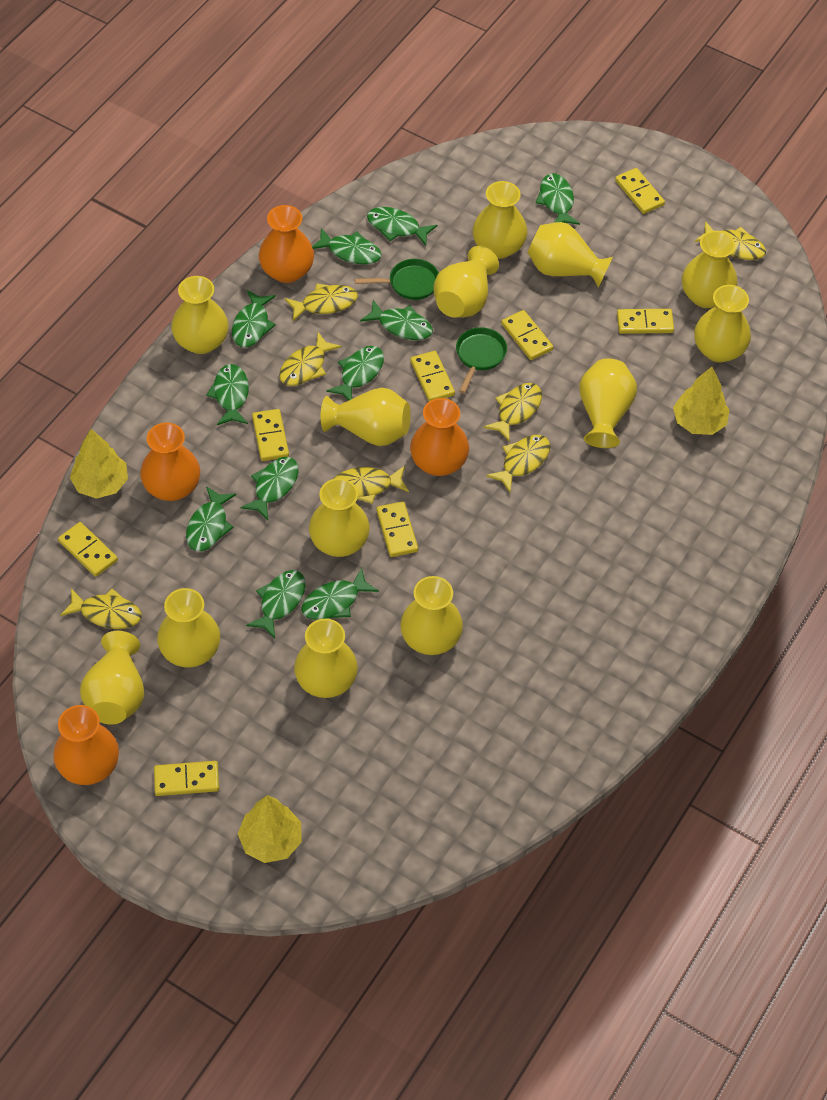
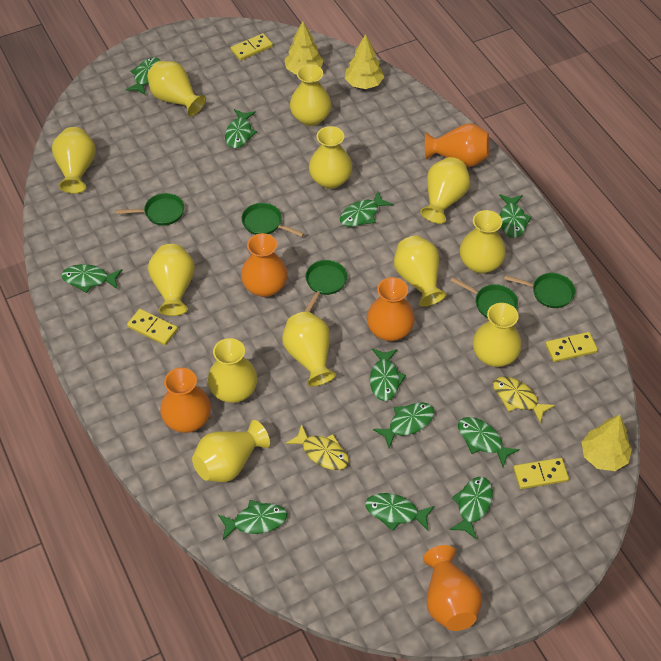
green pan: 2 -> 5
orange vase: 4 -> 5
yellow domino: 8 -> 4
yellow fish: 7 -> 2
yellow vase: 13 -> 12

